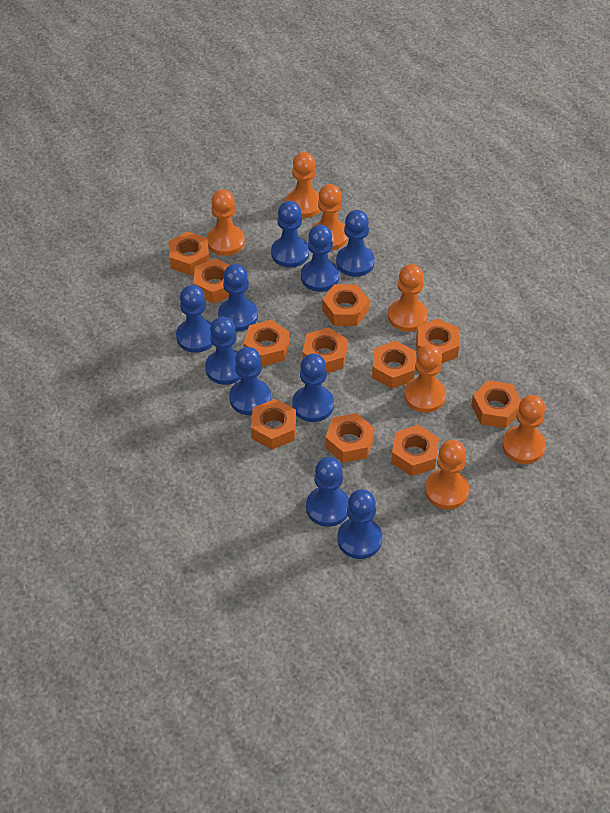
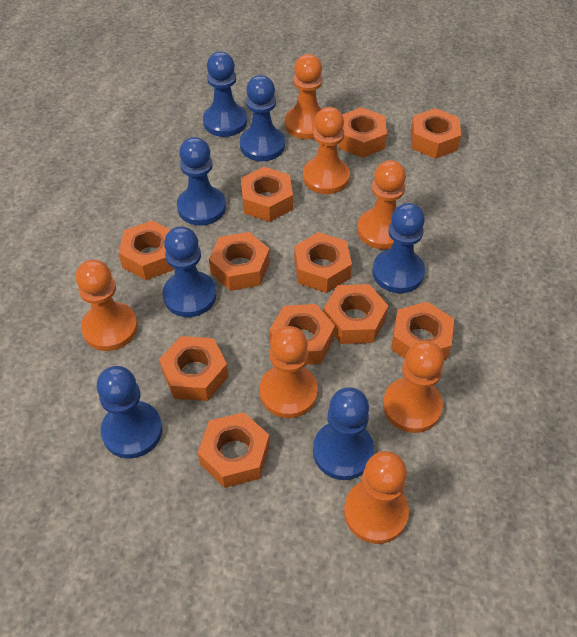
blue pawn: 10 -> 7

